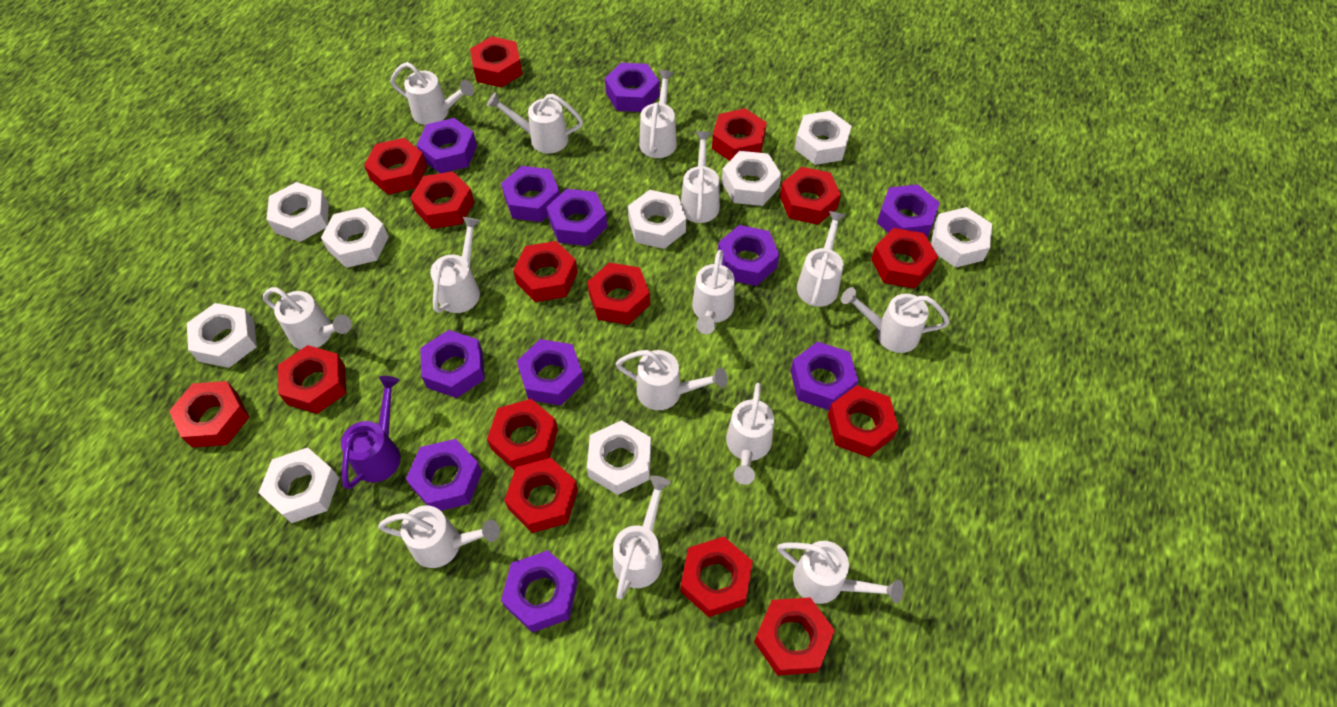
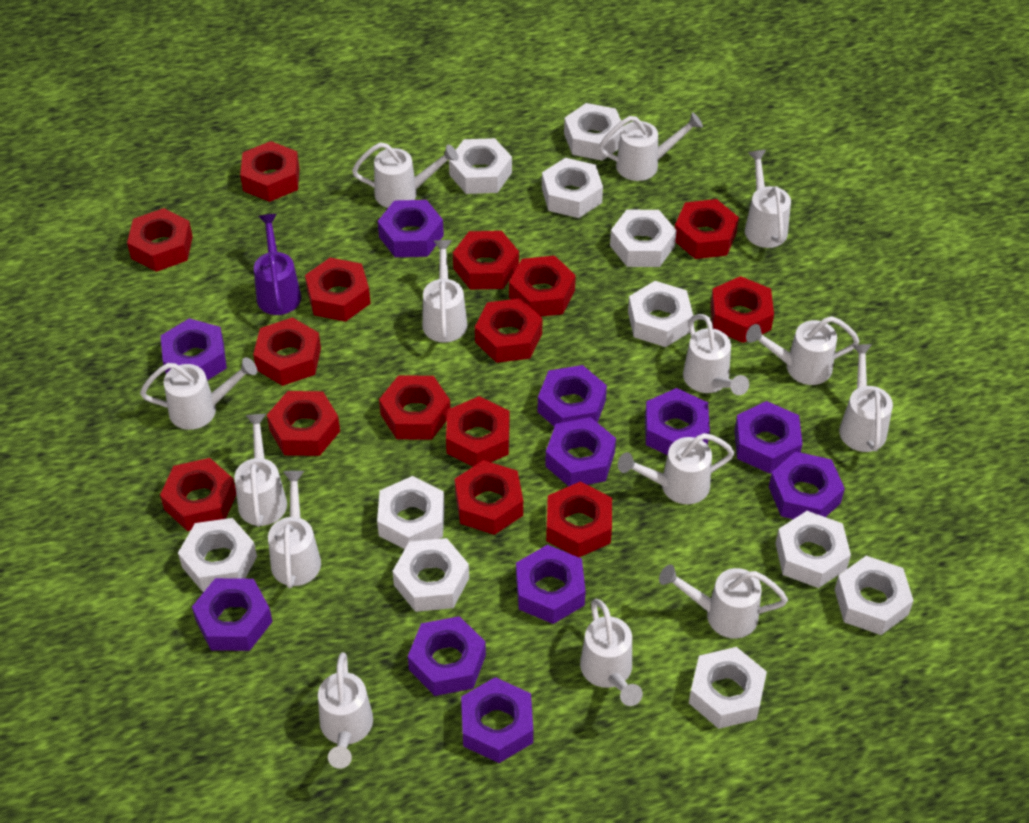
white nut: 9 -> 11

